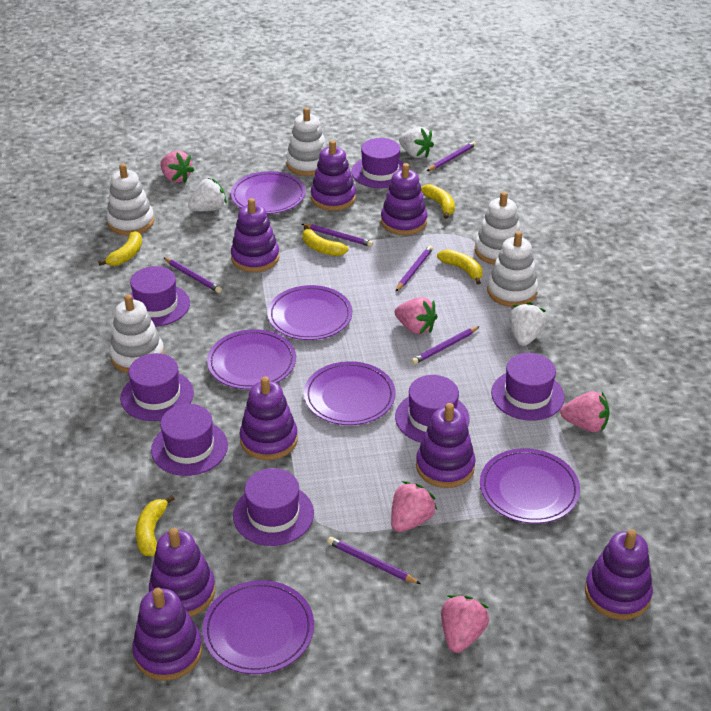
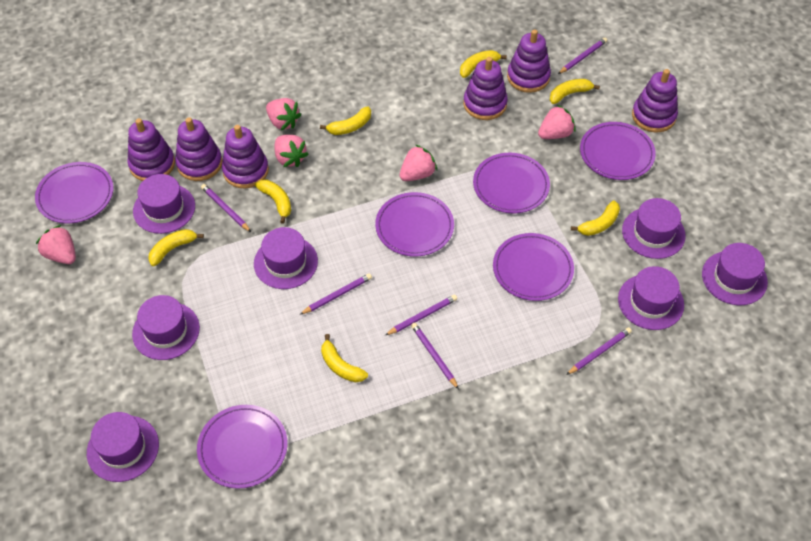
purple stacking toy: 8 -> 6
white stacking toy: 5 -> 0
white strawberry: 3 -> 0
yellow banana: 5 -> 7

